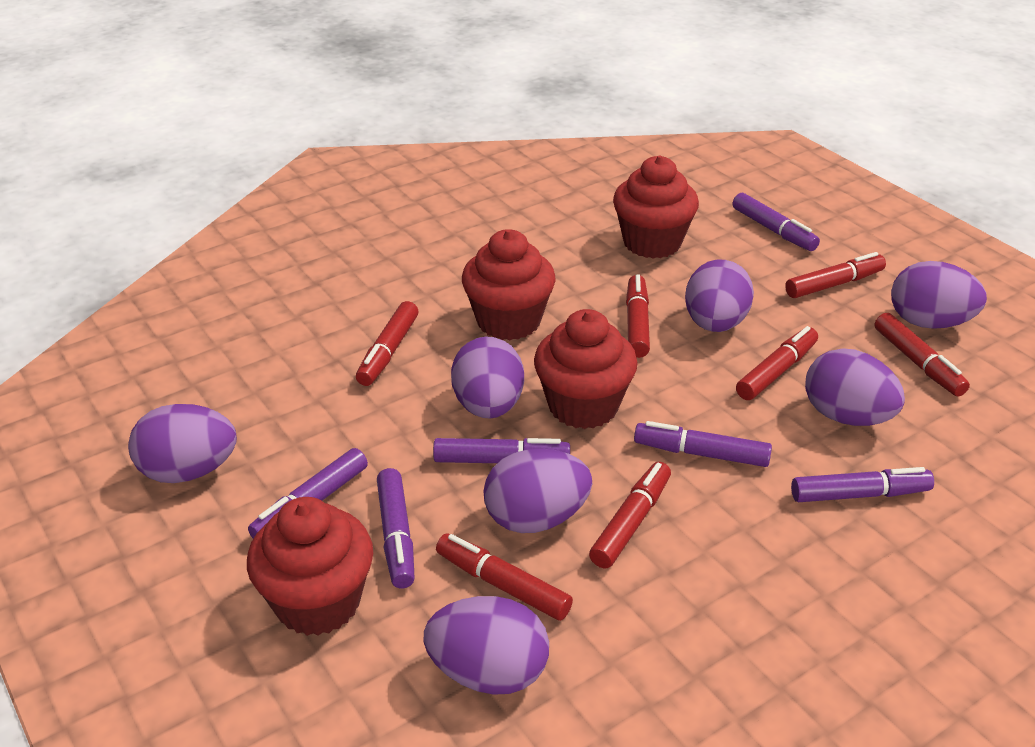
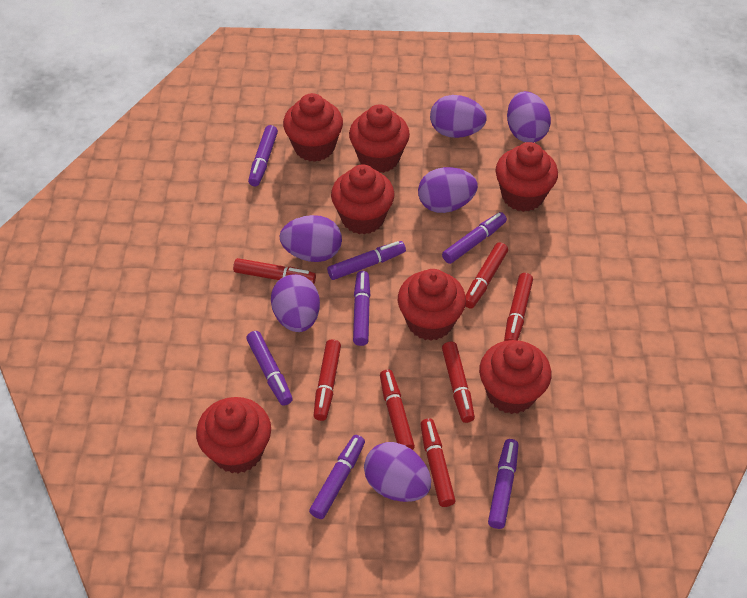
purple egg: 7 -> 6
purple marker: 6 -> 7
red cupcake: 4 -> 7

